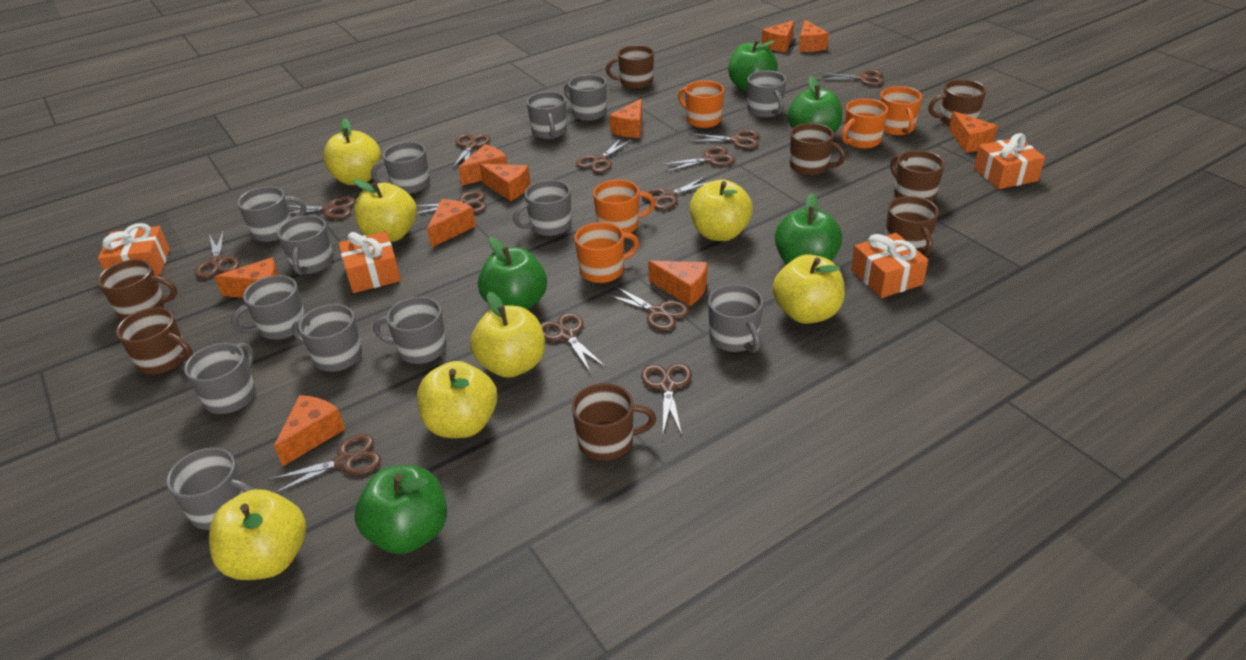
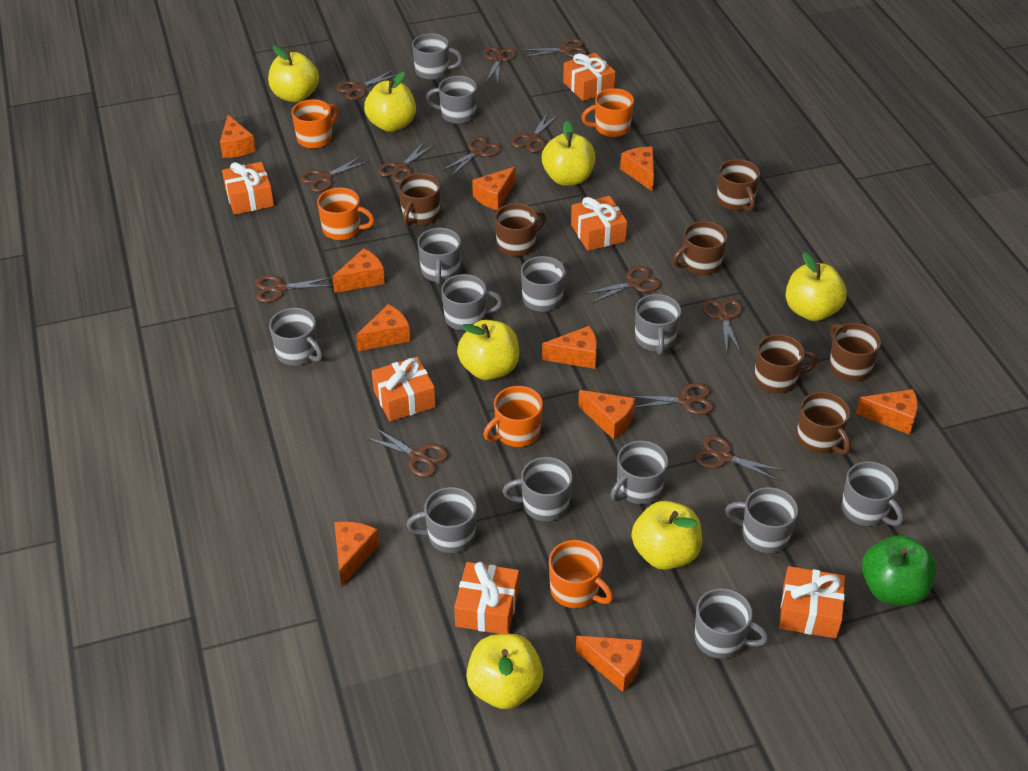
brown mug: 8 -> 7
green apple: 5 -> 1
orange gift: 4 -> 6

